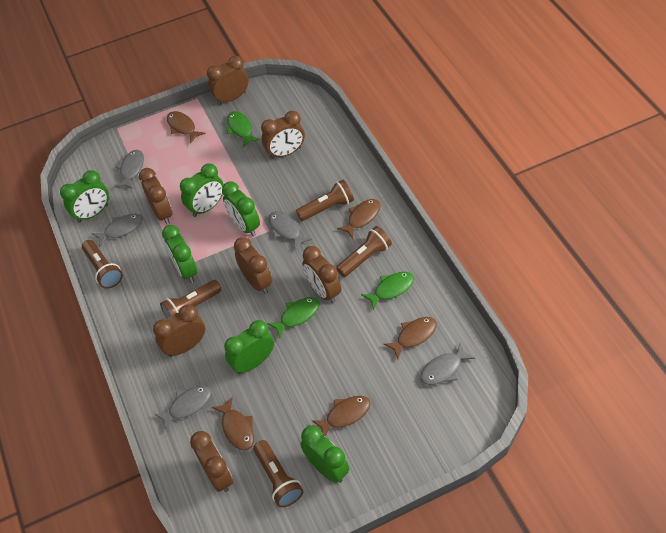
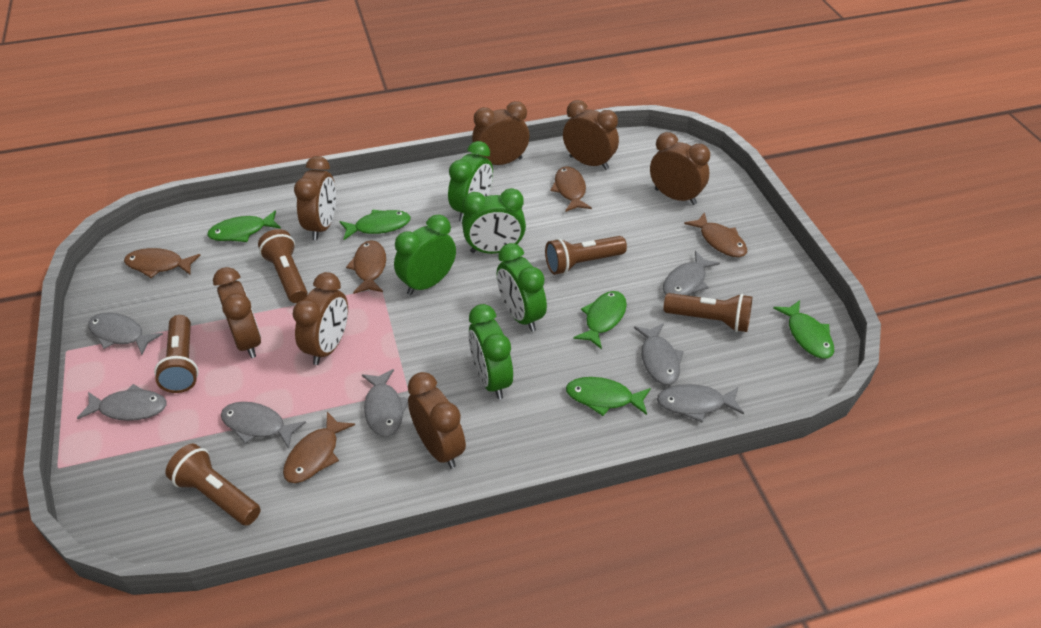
green clock: 6 -> 5
green fish: 3 -> 5
grey fish: 5 -> 7

